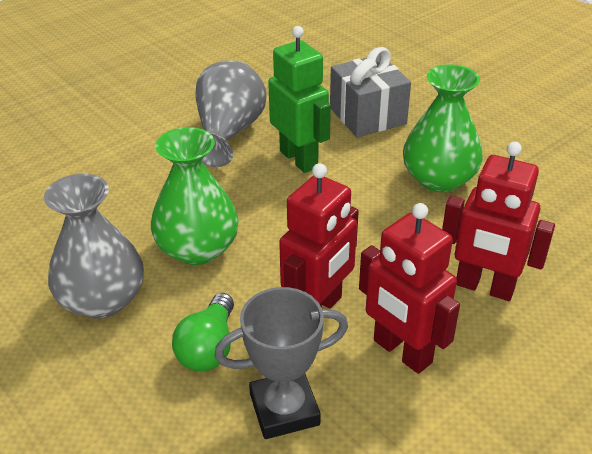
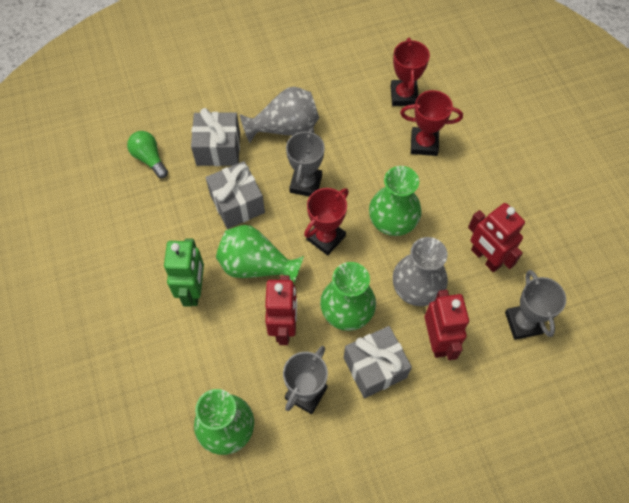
green vase: 2 -> 4
grey gift: 1 -> 3
grey trophy: 1 -> 3
red trophy: 0 -> 3

